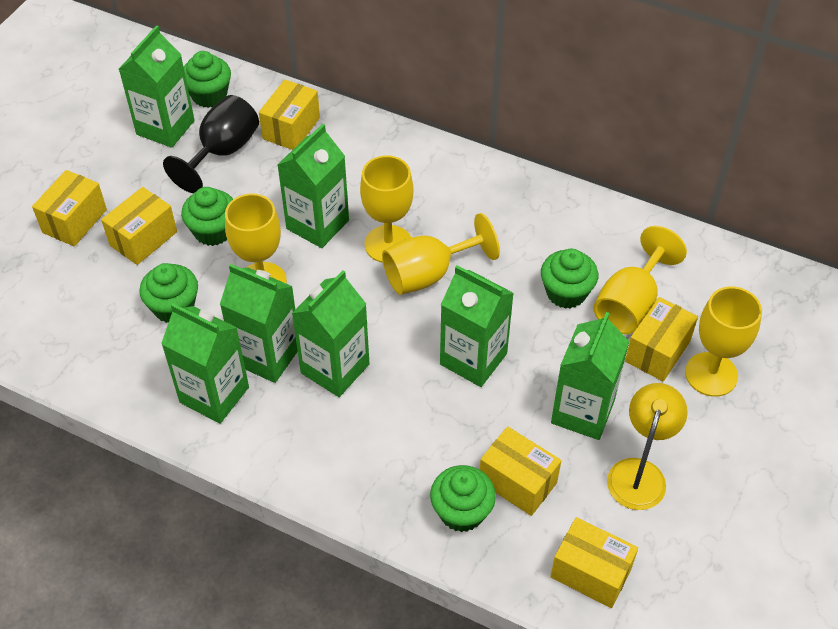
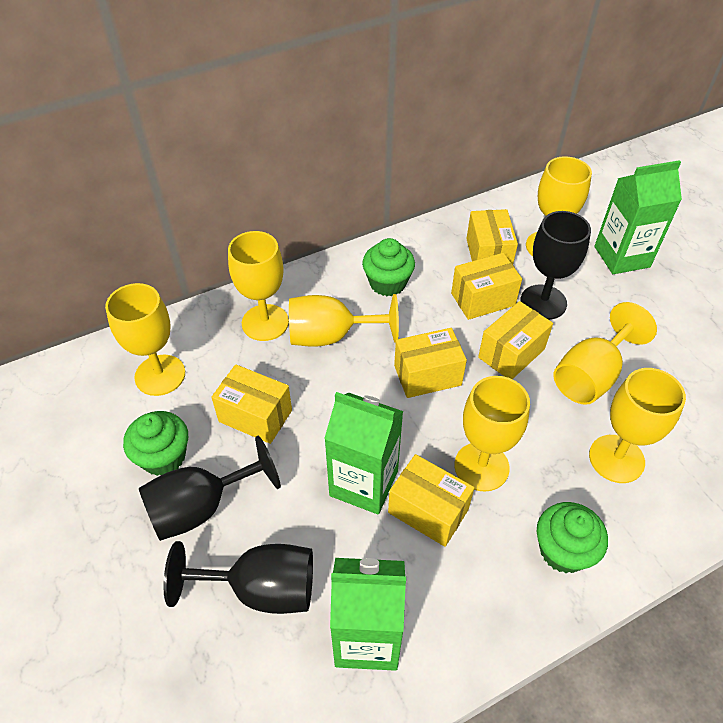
black goblet: 1 -> 3
green carton: 7 -> 3
green cupcake: 5 -> 3
yellow goblet: 5 -> 7
yellow lamp: 1 -> 0

